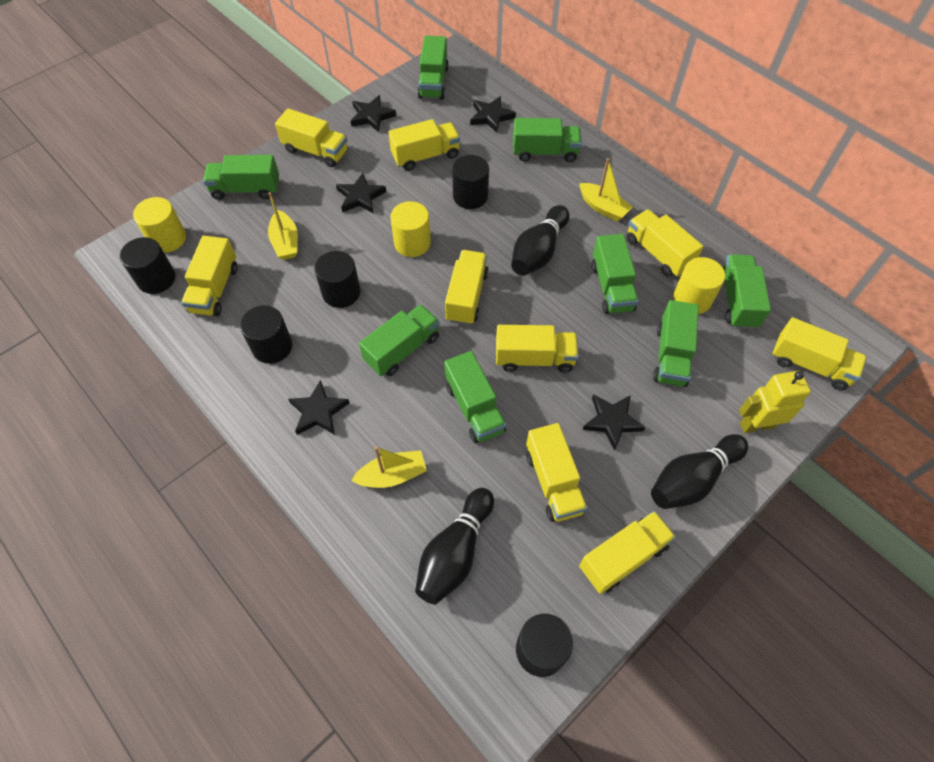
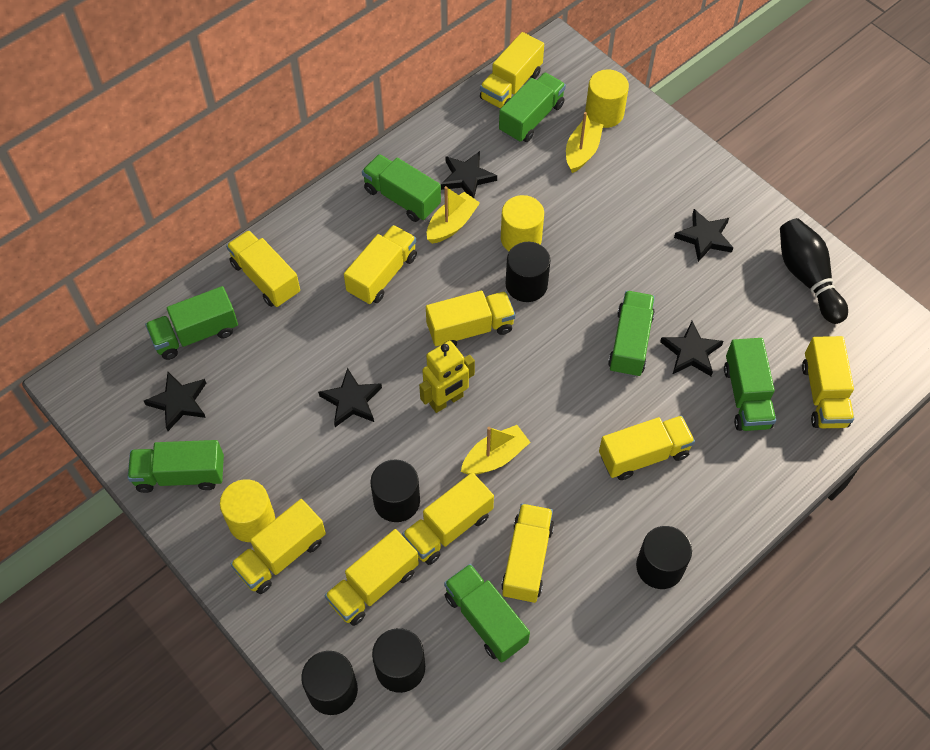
black bowling pin: 3 -> 1
green truck: 8 -> 7
yellow truck: 9 -> 10

